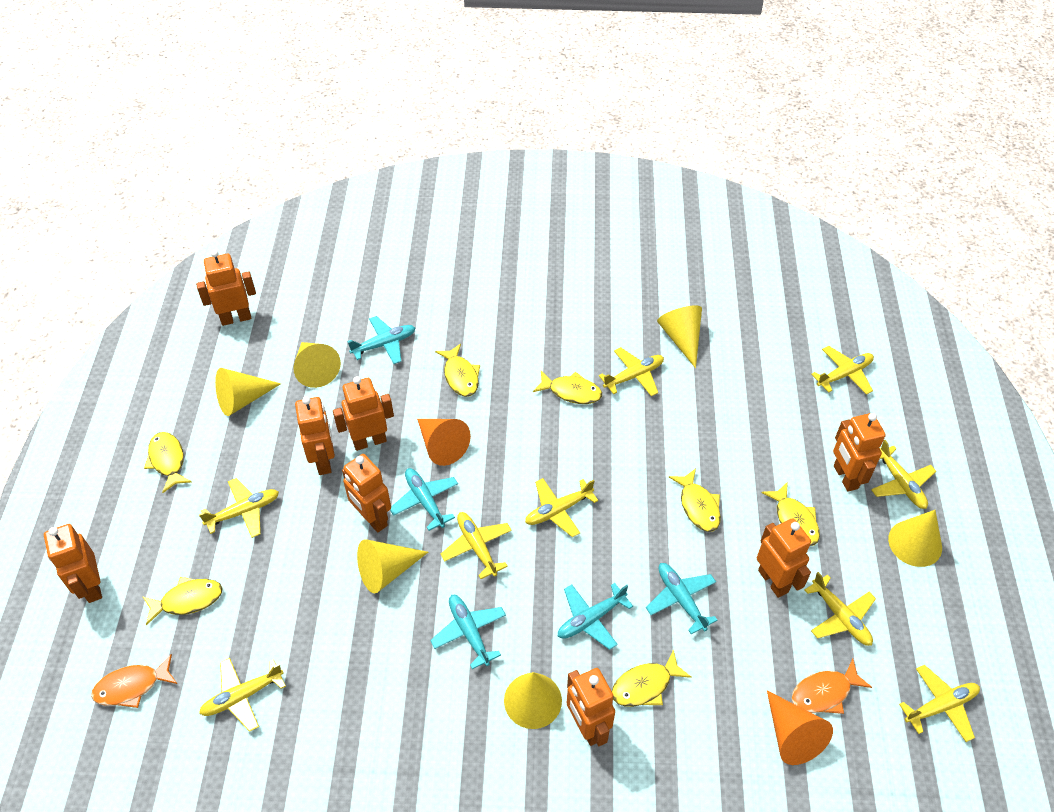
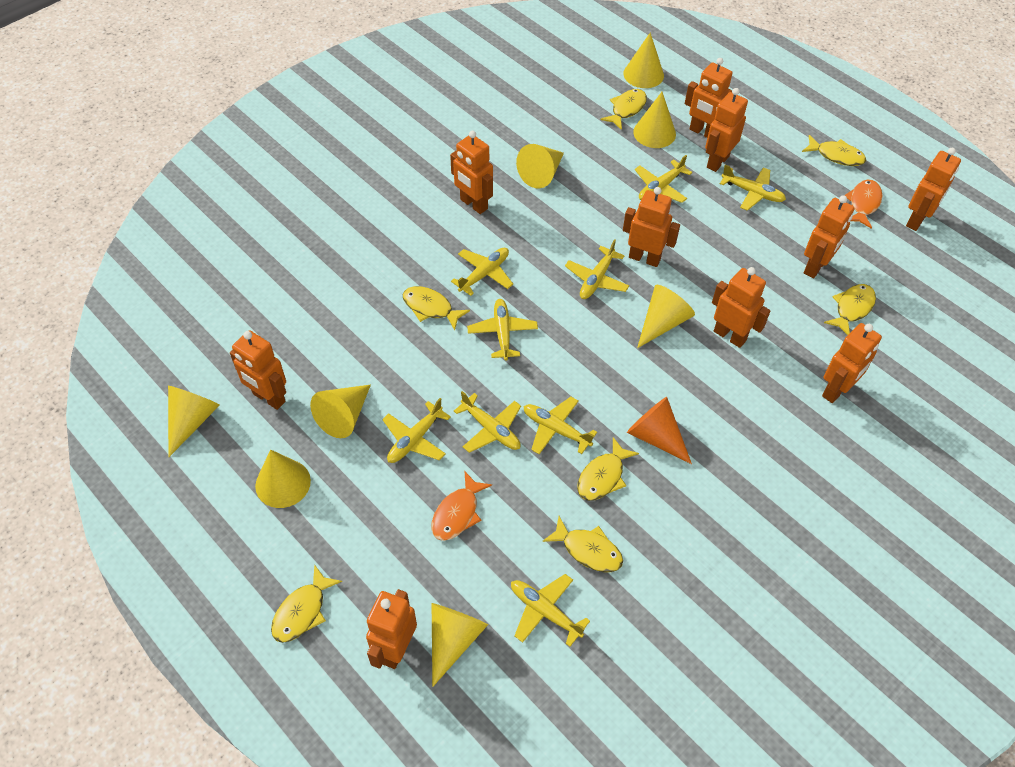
orange cone: 2 -> 1
orange robot: 8 -> 10
turquoise plane: 5 -> 0
yellow cone: 6 -> 8

